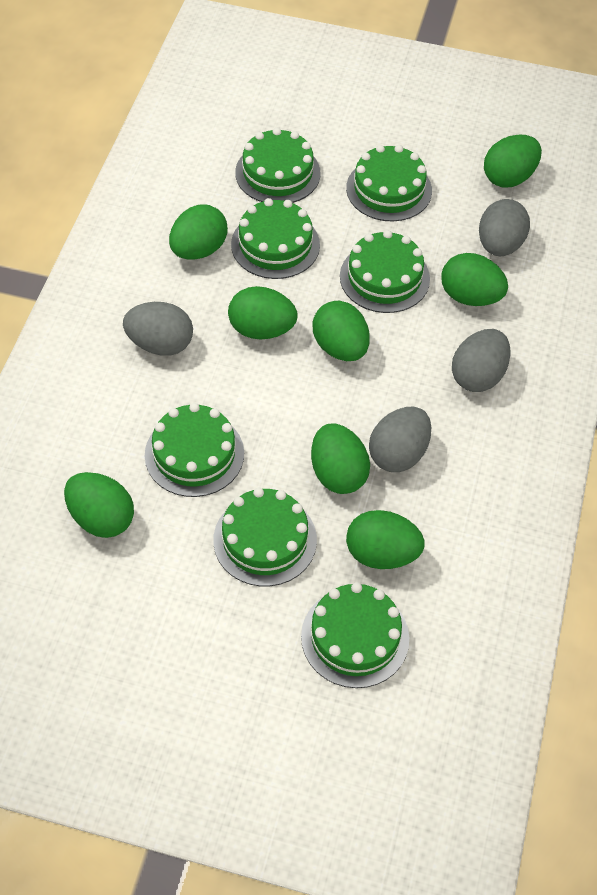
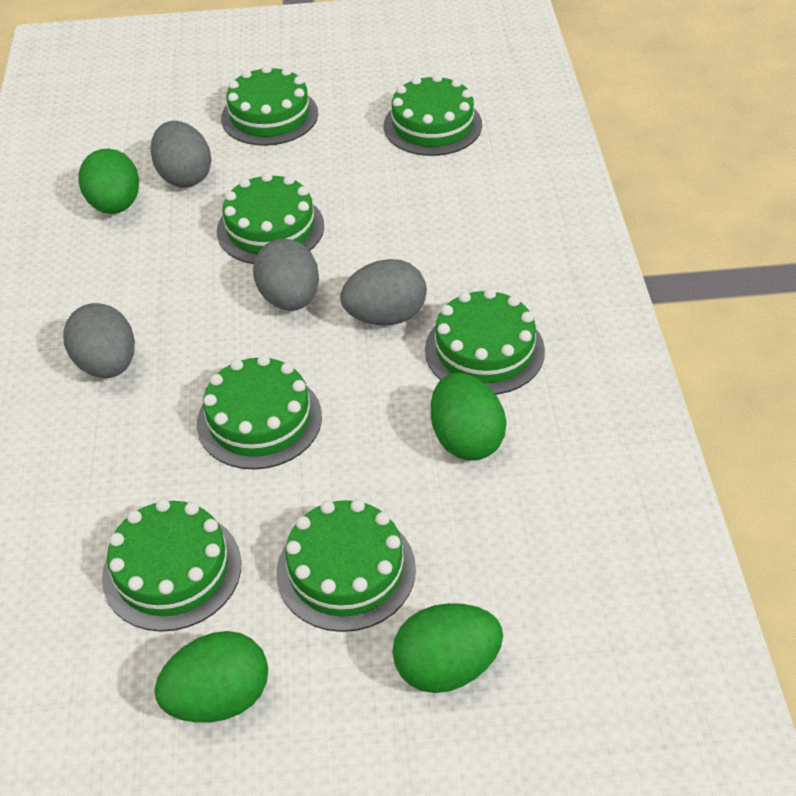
green egg: 8 -> 4

